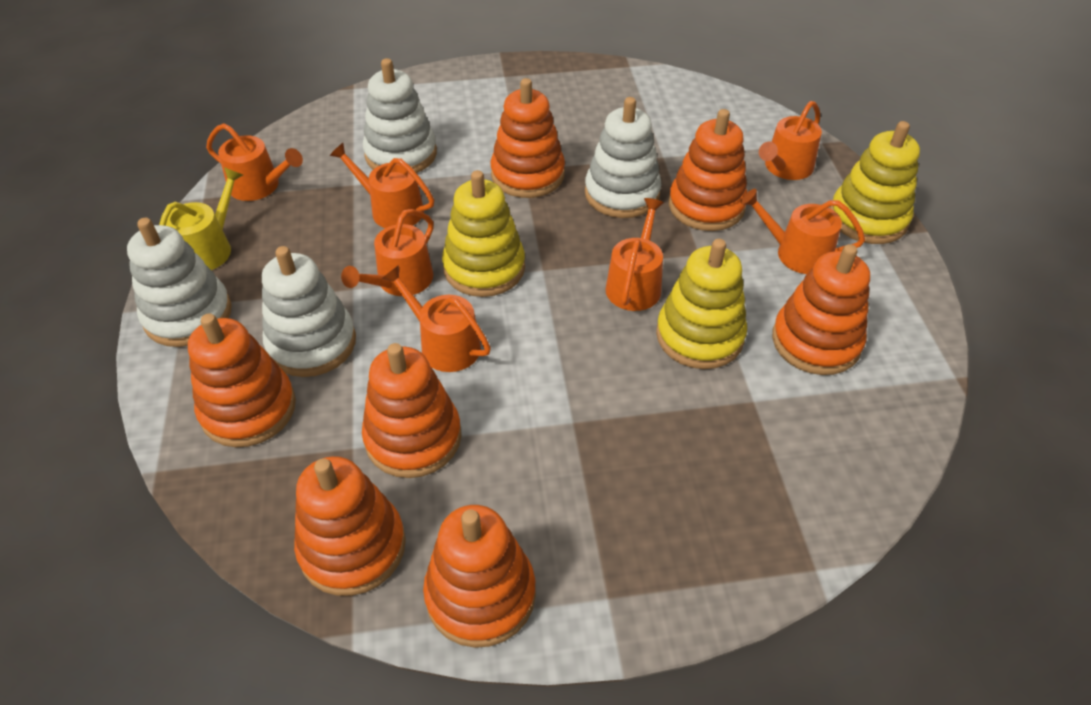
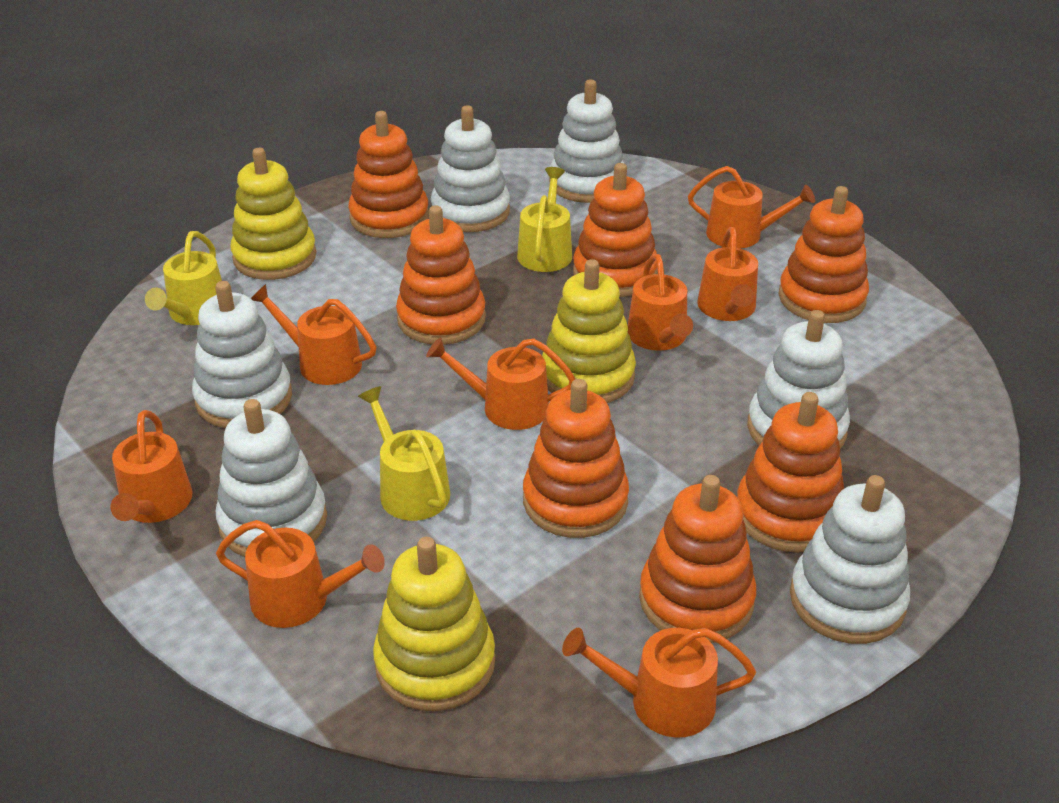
orange watering can: 7 -> 8
white stacking toy: 4 -> 6
yellow watering can: 1 -> 3

